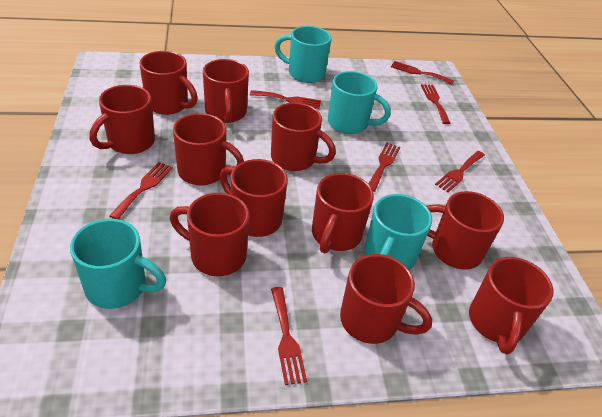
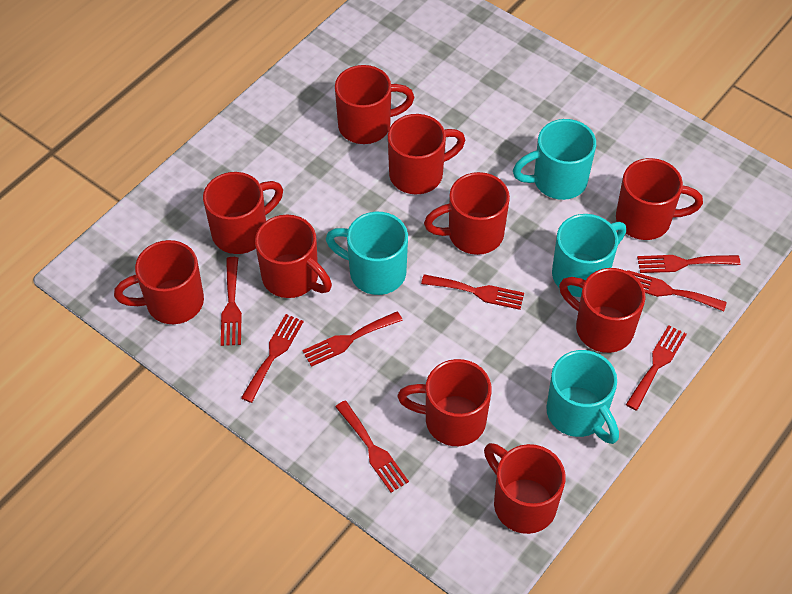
red fork: 7 -> 8
red mug: 11 -> 10

